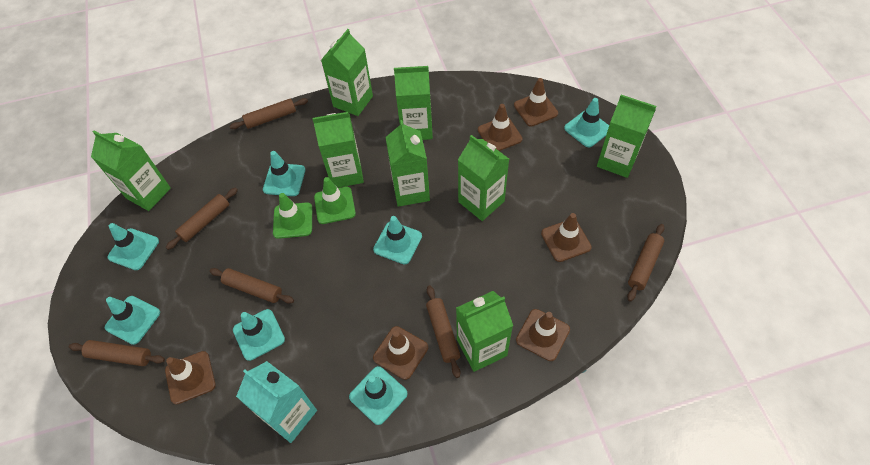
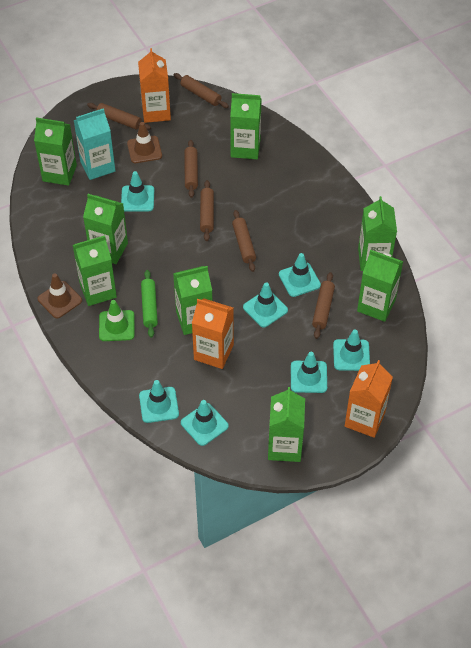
brown traffic cone: 6 -> 2
green rolling pin: 0 -> 1
green traffic cone: 2 -> 1
orange carton: 0 -> 3

